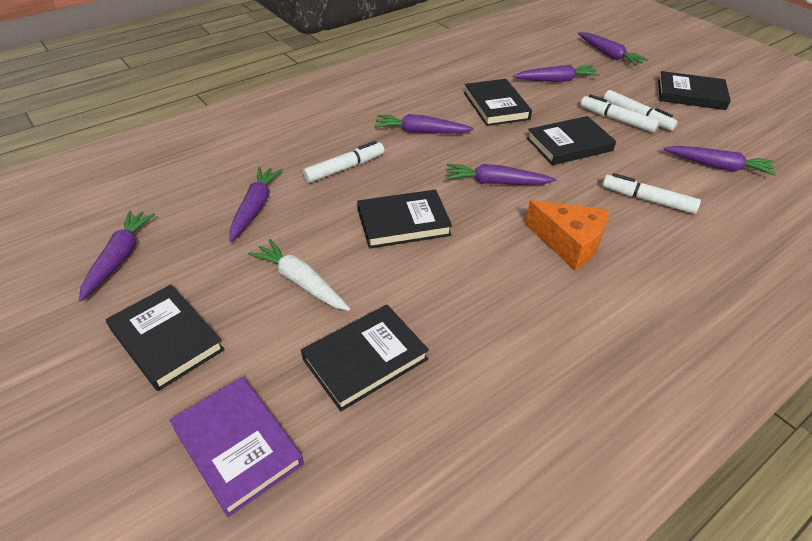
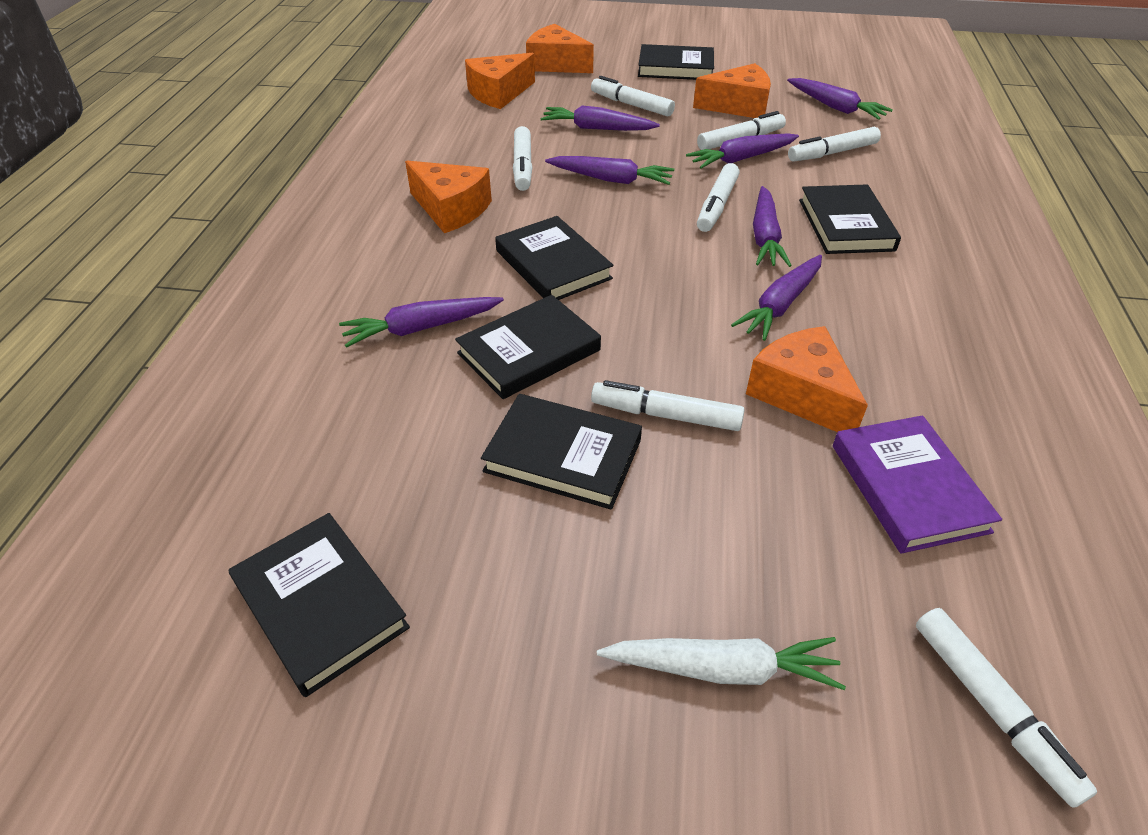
orange cheese: 1 -> 5
white marker: 4 -> 7

